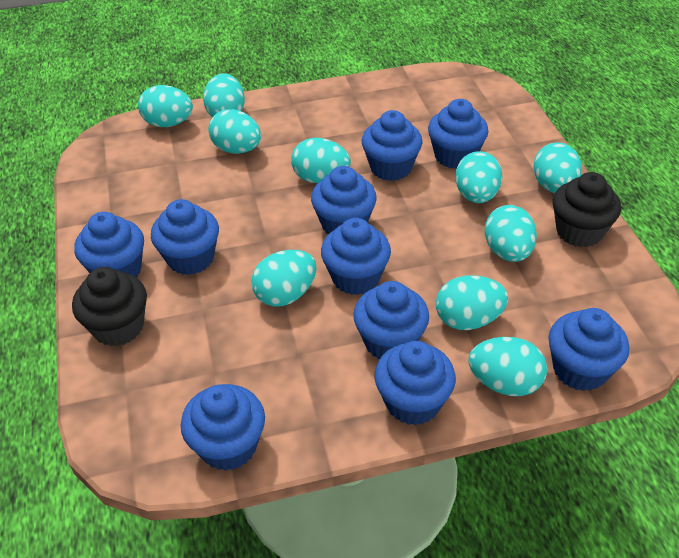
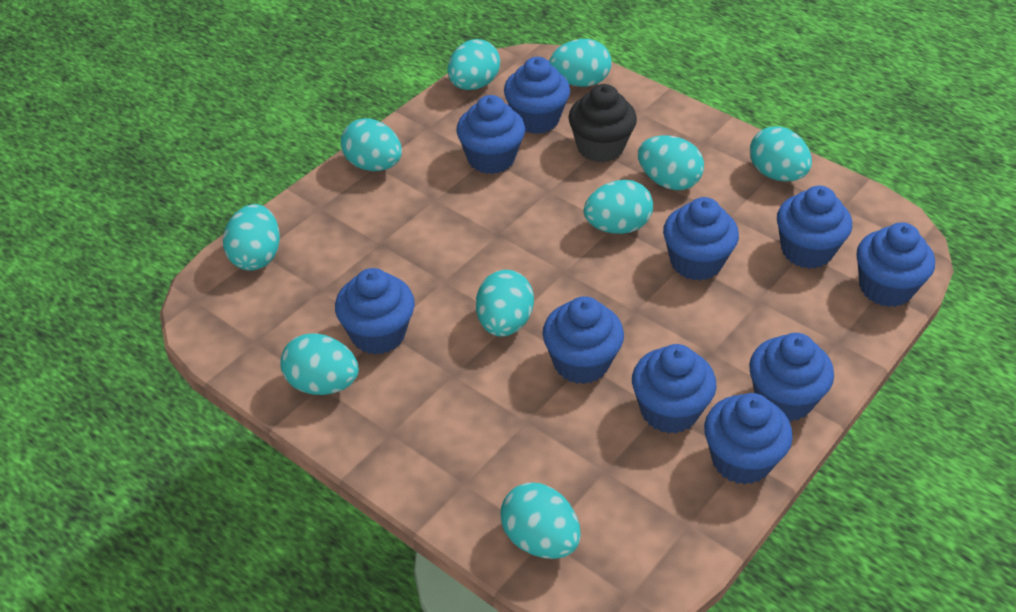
black cupcake: 2 -> 1

